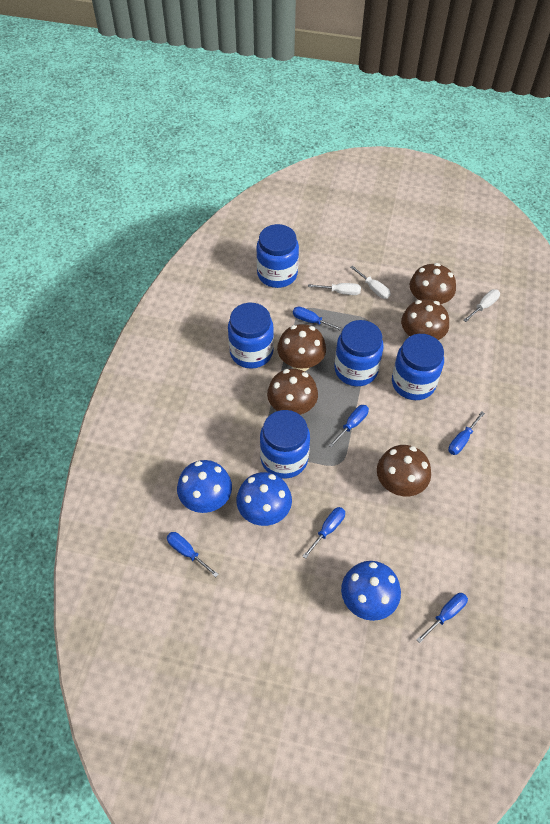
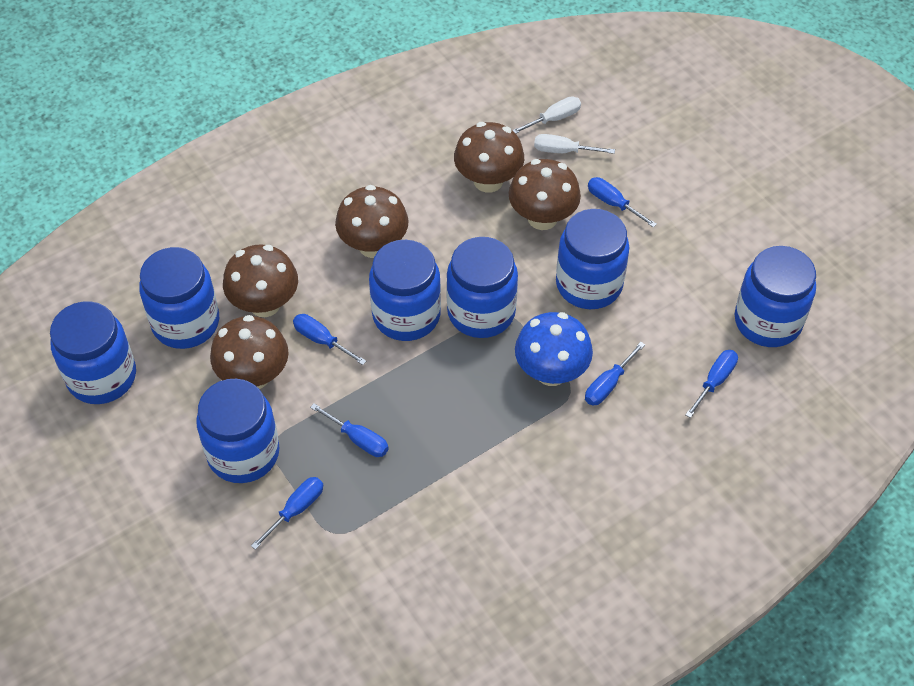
blue jar: 5 -> 7
blue mushroom: 3 -> 1
white screwdriver: 3 -> 2

